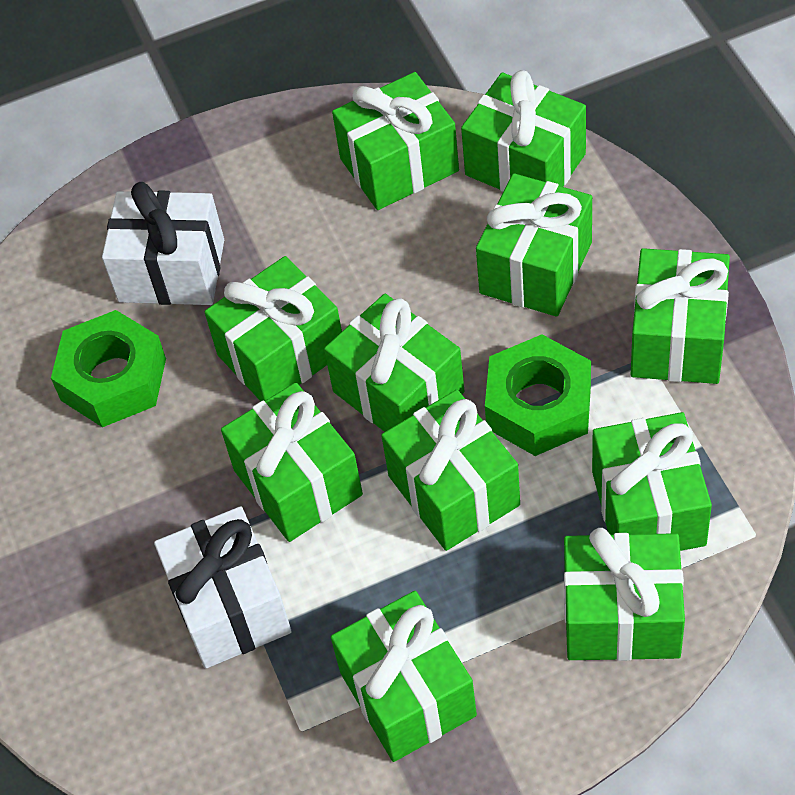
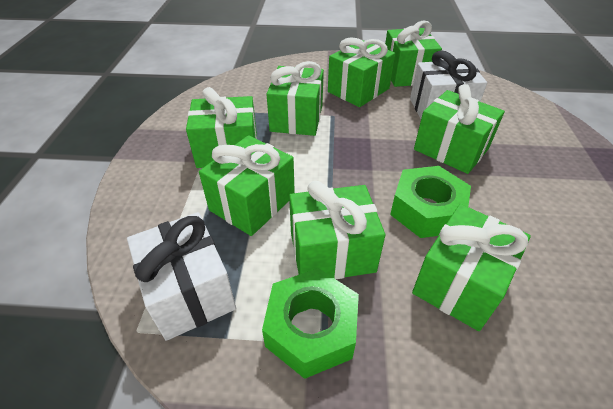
green gift: 11 -> 8

